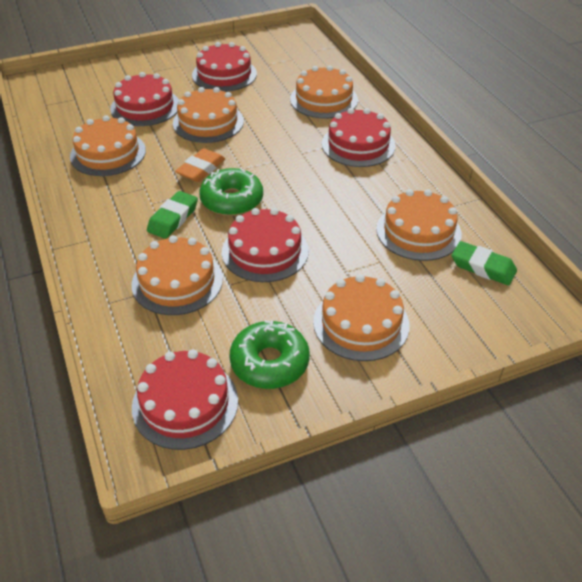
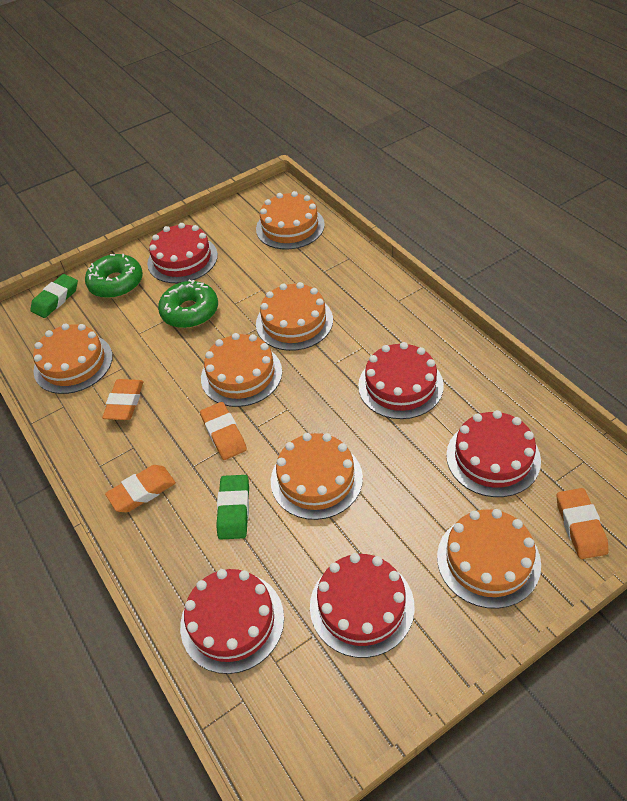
orange eraser: 1 -> 4

